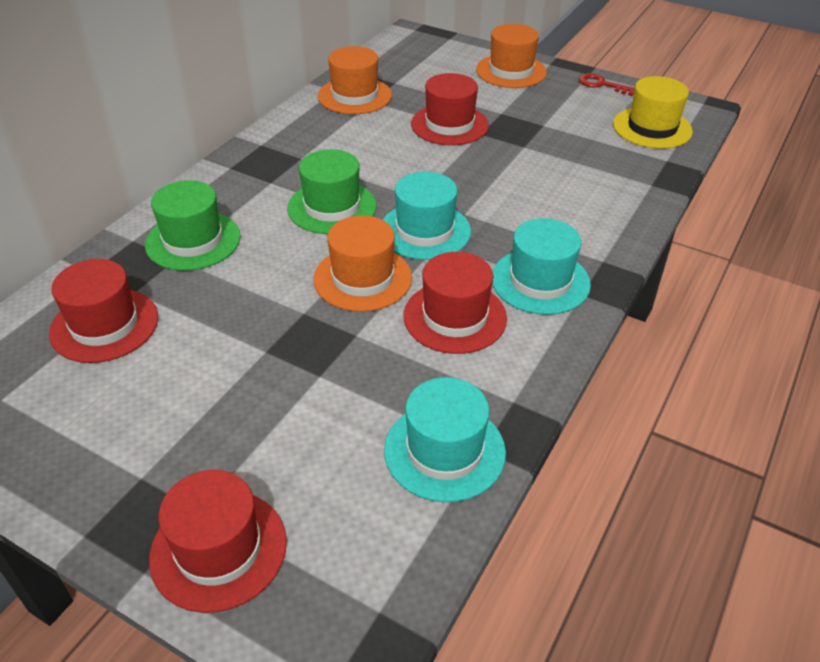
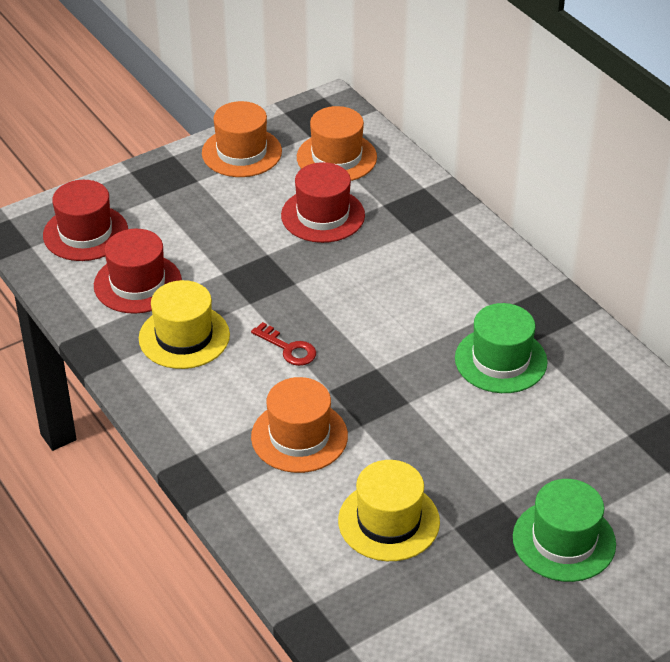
red hat: 4 -> 3
turquoise hat: 3 -> 0
yellow hat: 1 -> 2

